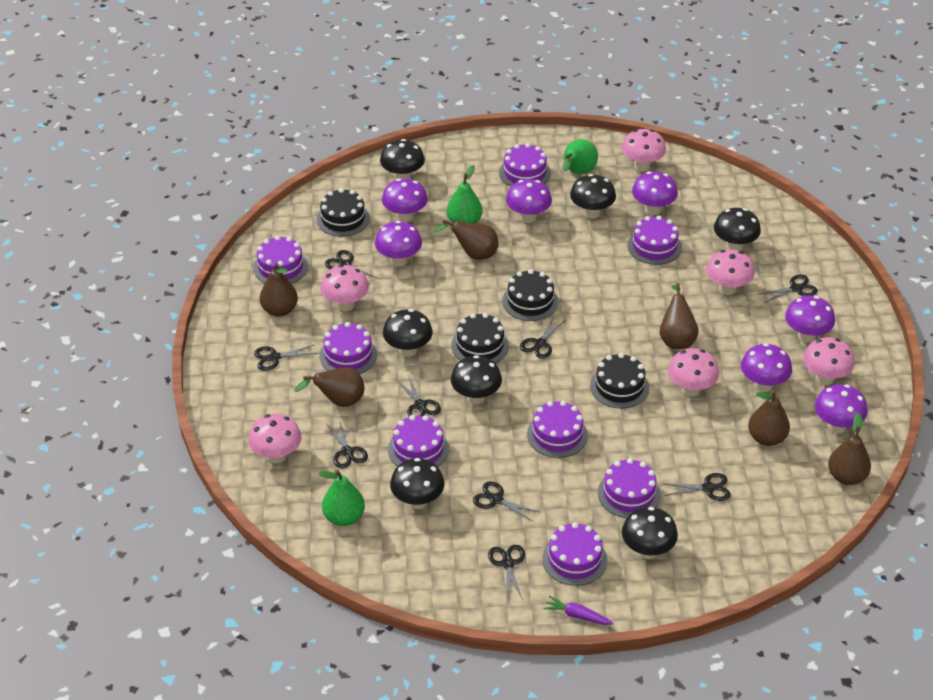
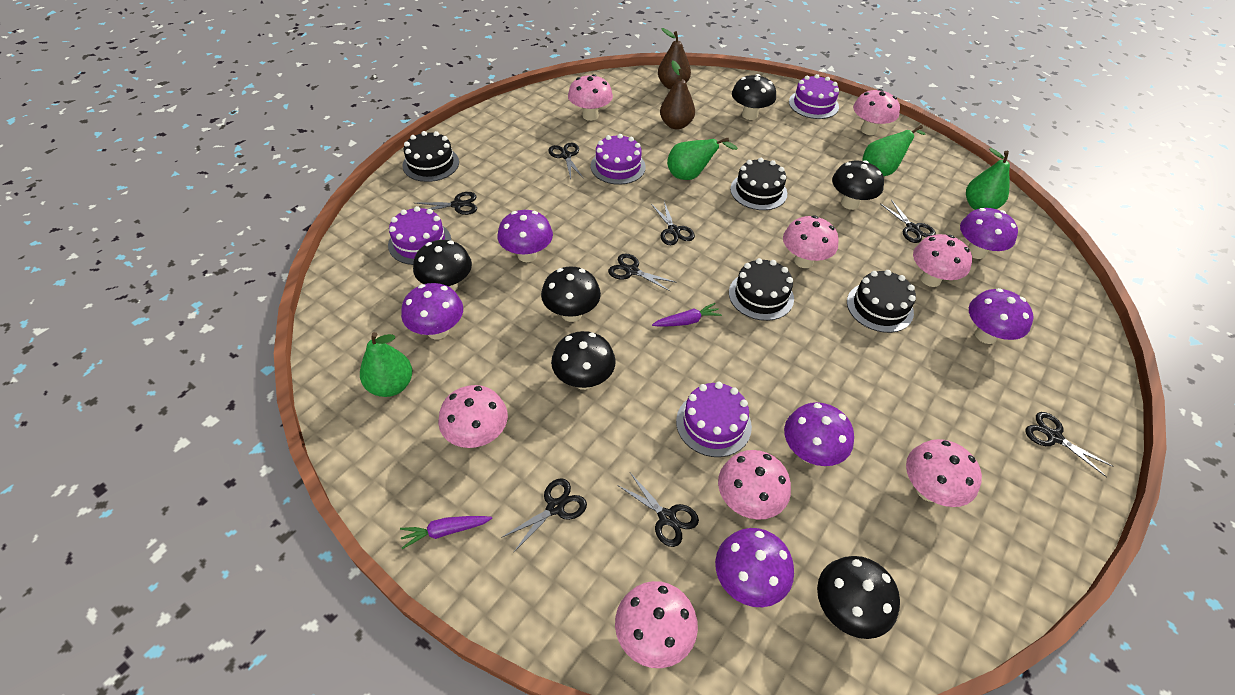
black mushroom: 7 -> 6
black scissors: 9 -> 8
brown pear: 6 -> 2
green pear: 3 -> 4
pink mushroom: 6 -> 8
purple cake: 8 -> 4
purple carrot: 1 -> 2
purple mushroom: 7 -> 6

